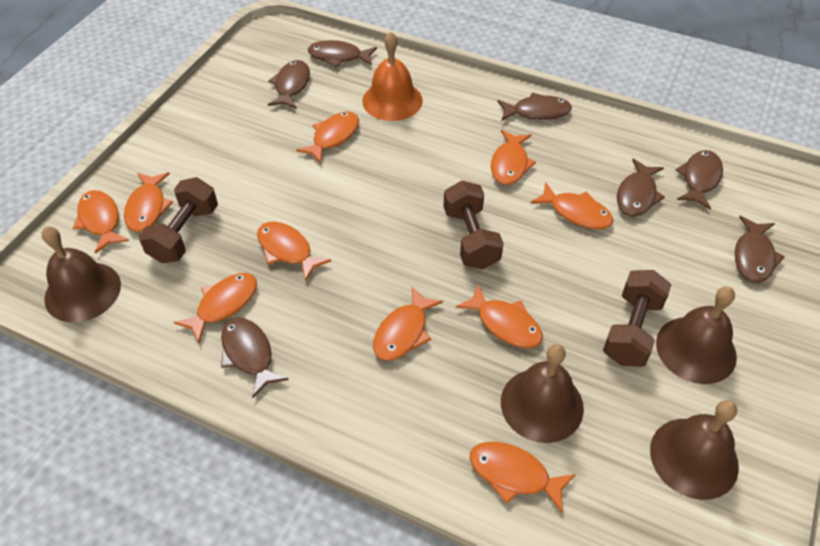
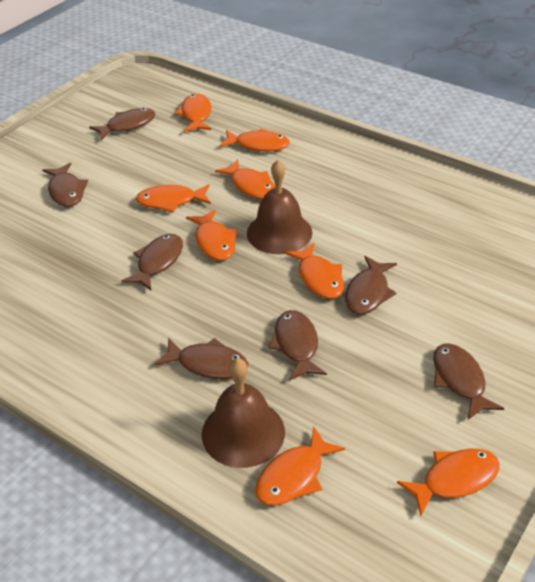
brown bell: 4 -> 2
brown dumbbell: 3 -> 0
orange bell: 1 -> 0
orange fish: 10 -> 8

